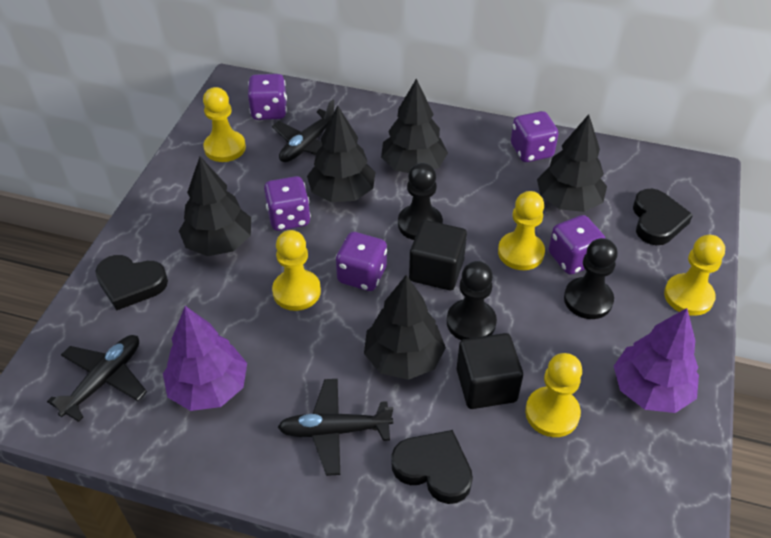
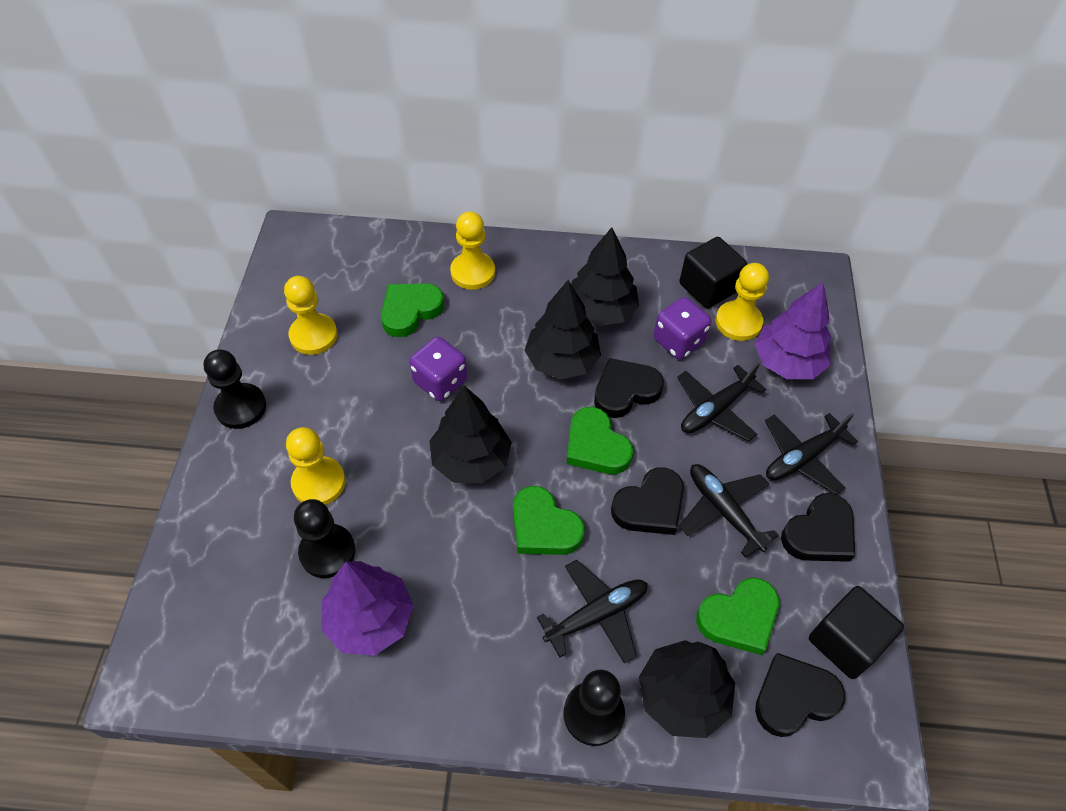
black heart: 3 -> 4
black plane: 3 -> 4
black tree: 5 -> 4
green heart: 0 -> 4
purple dice: 5 -> 2
yellow pawn: 5 -> 4

